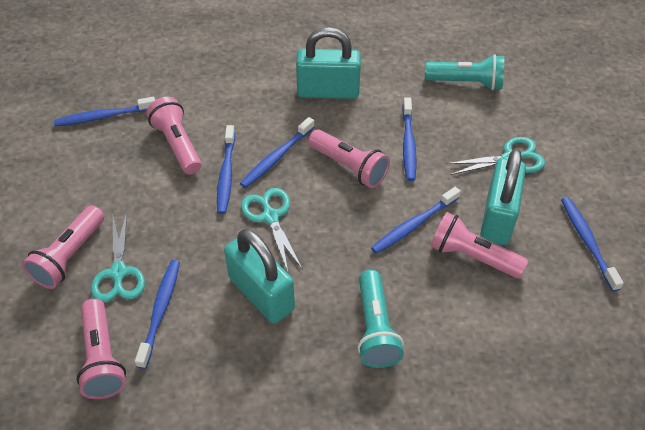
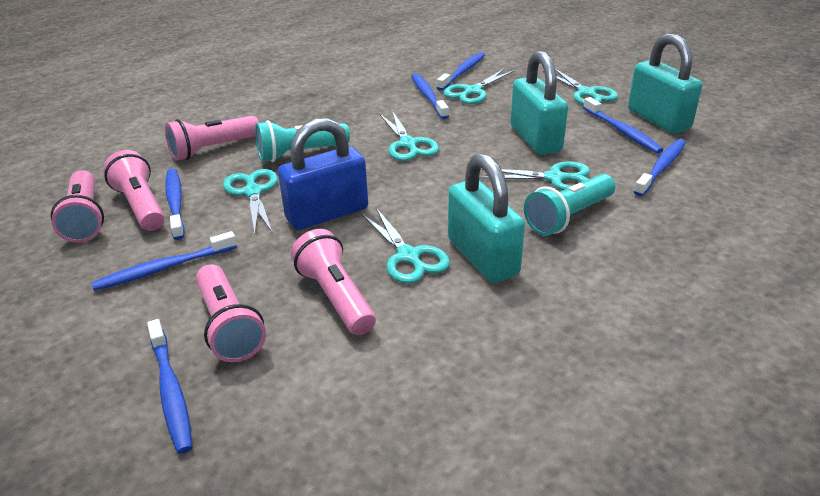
blue padlock: 0 -> 1
turquoise scissors: 3 -> 6

